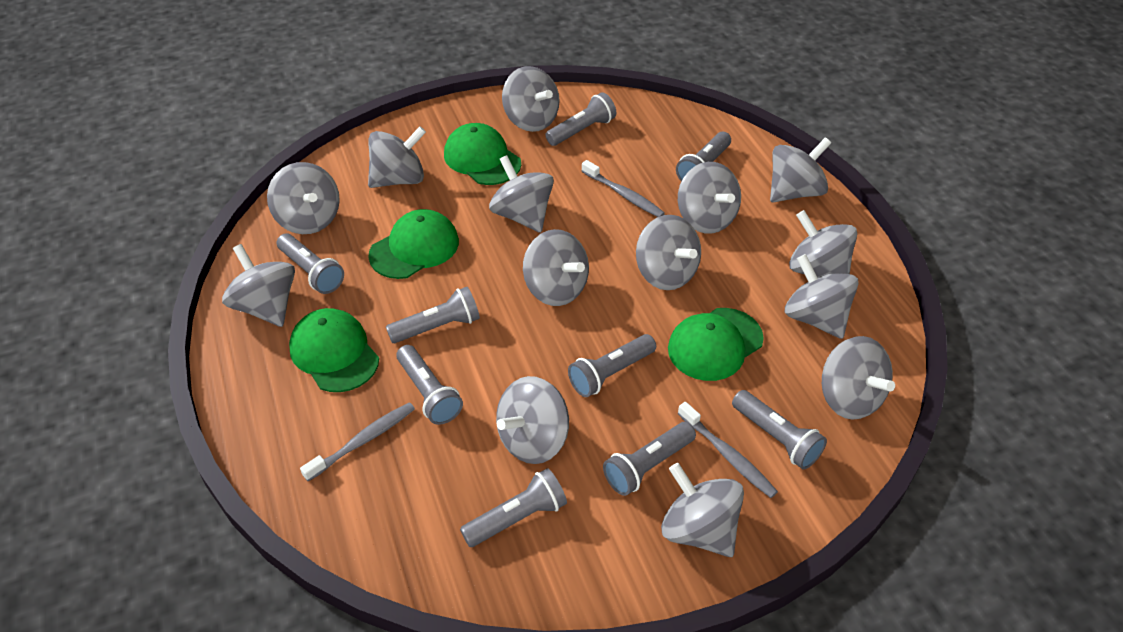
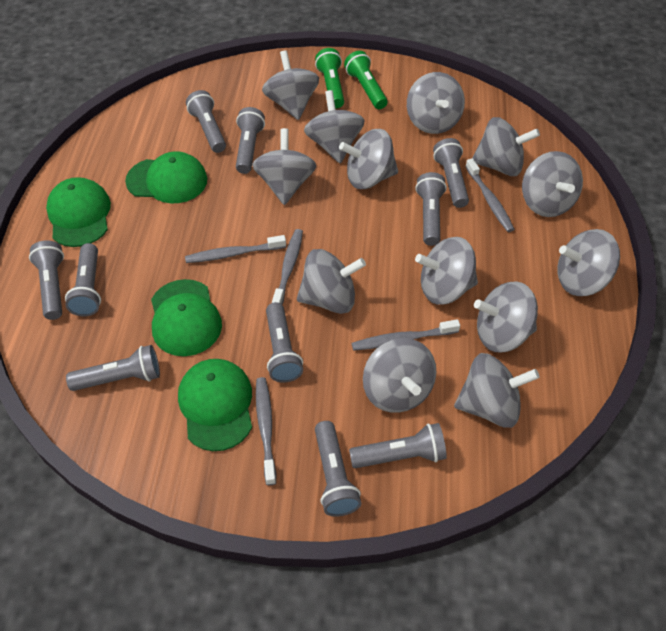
green flashlight: 0 -> 2
grey flashlight: 9 -> 10
grey spinning top: 14 -> 13
grey toothbrush: 3 -> 5

